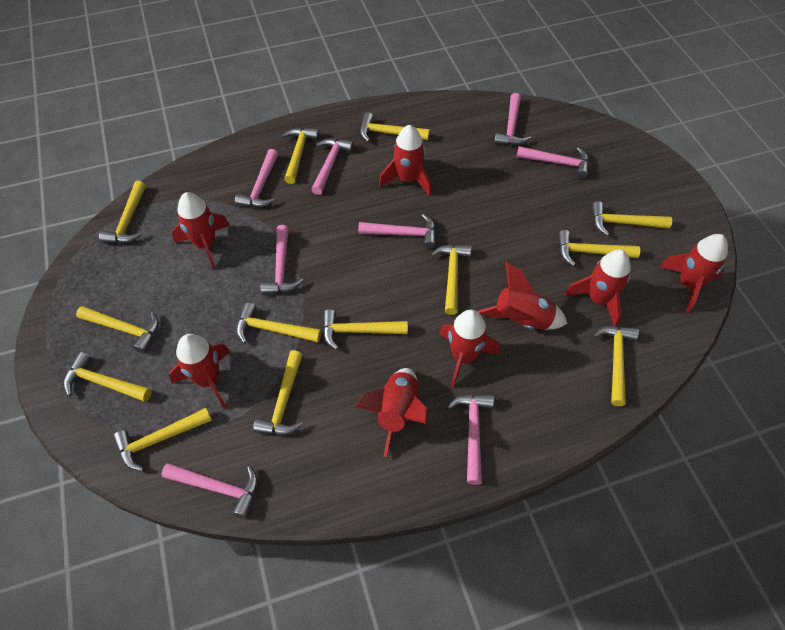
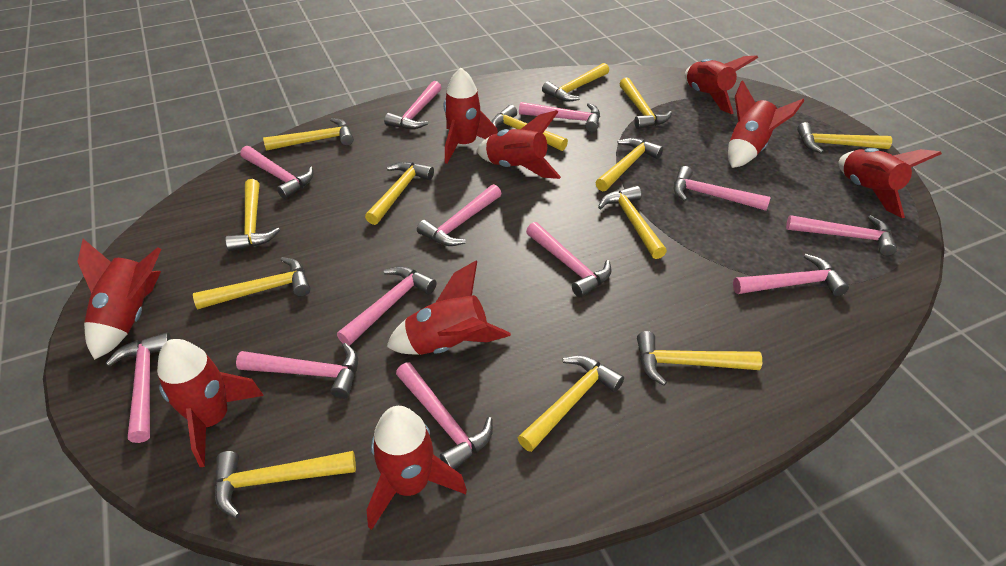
pink hammer: 8 -> 12
red rocket: 8 -> 9

